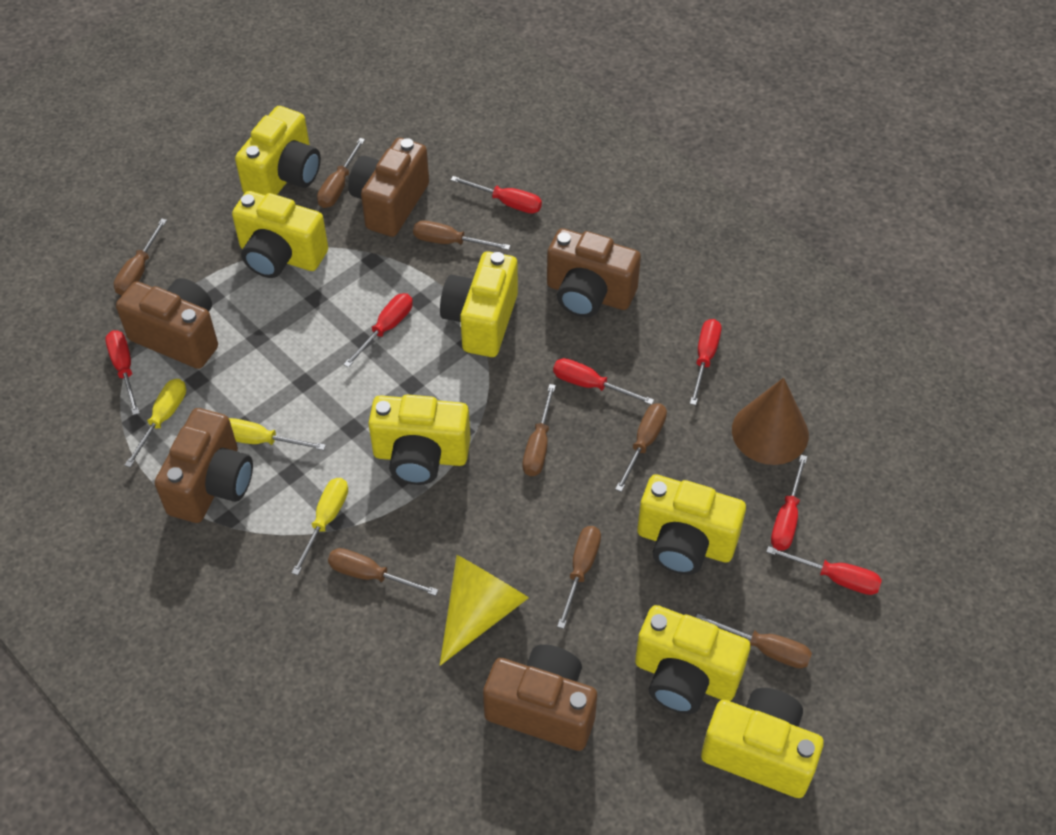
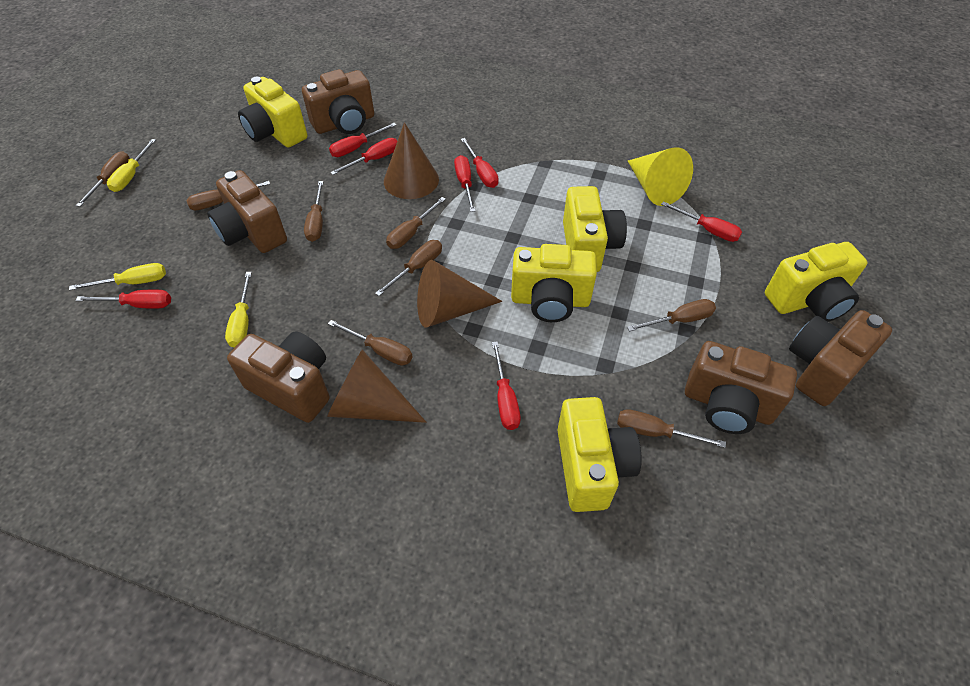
brown cone: 1 -> 3
yellow camera: 7 -> 5

